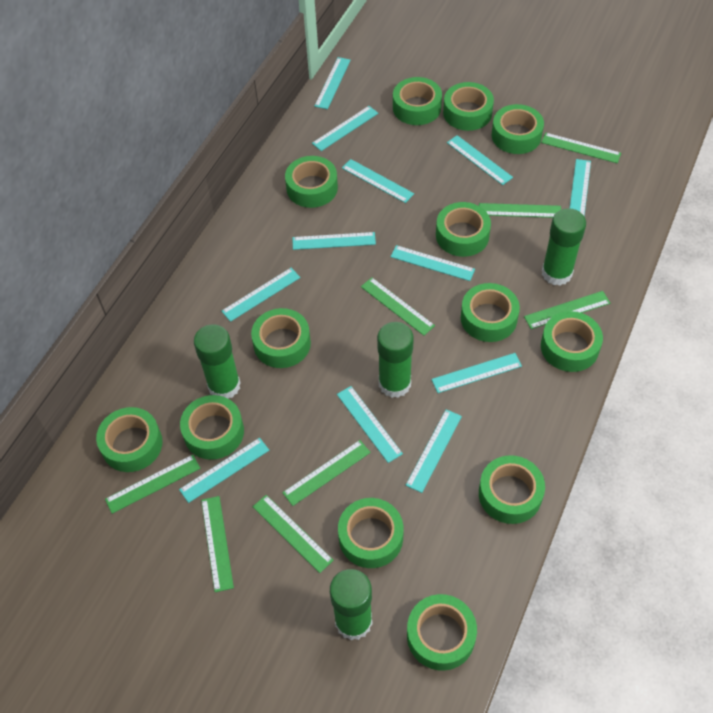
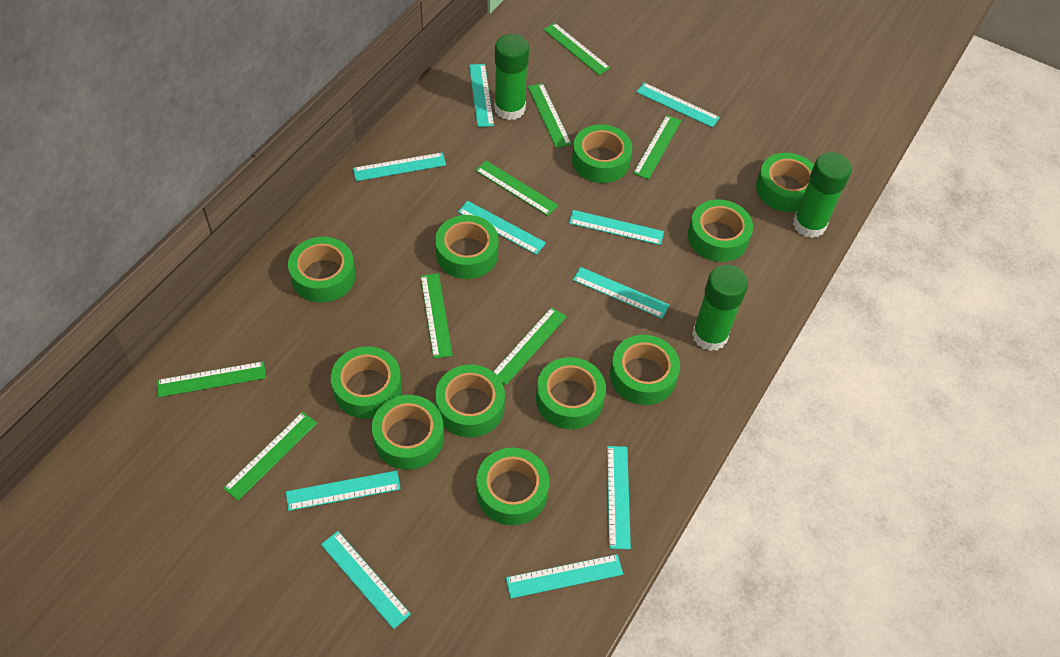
green glue stick: 4 -> 3
green tape: 13 -> 11
turquoise ruler: 12 -> 10

